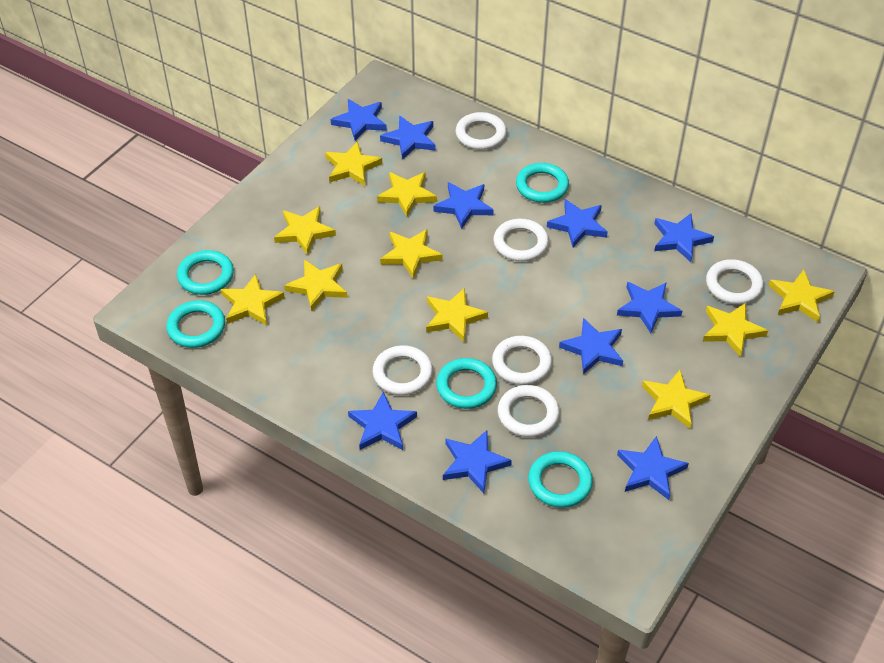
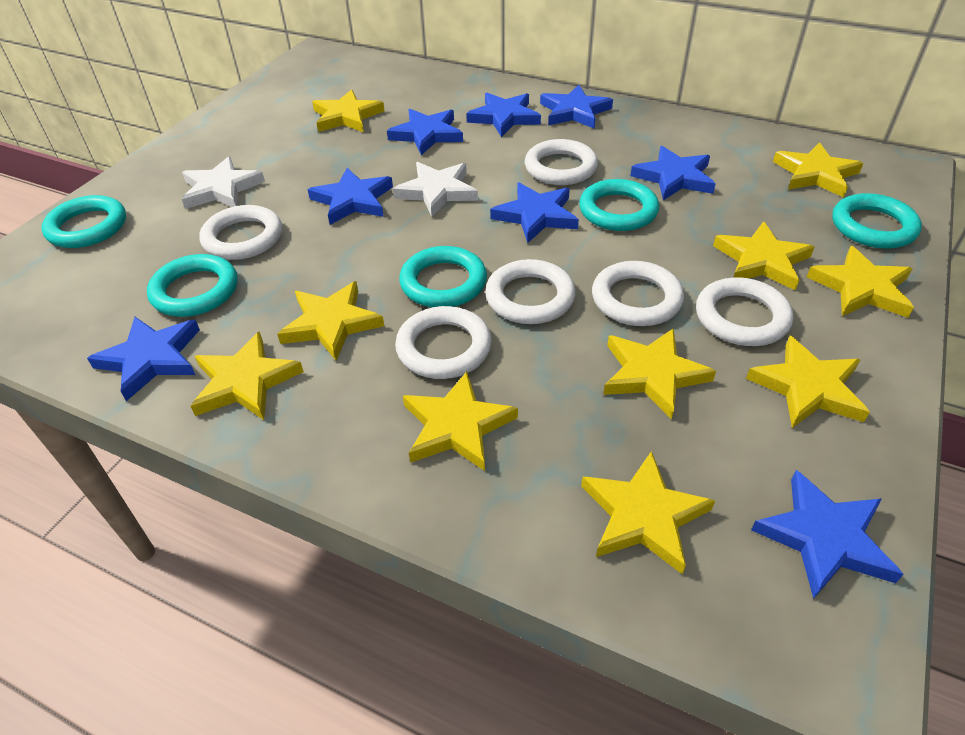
blue star: 10 -> 8
white star: 0 -> 2

